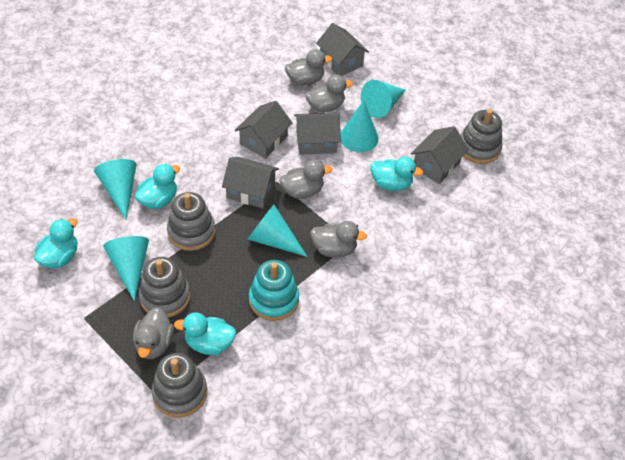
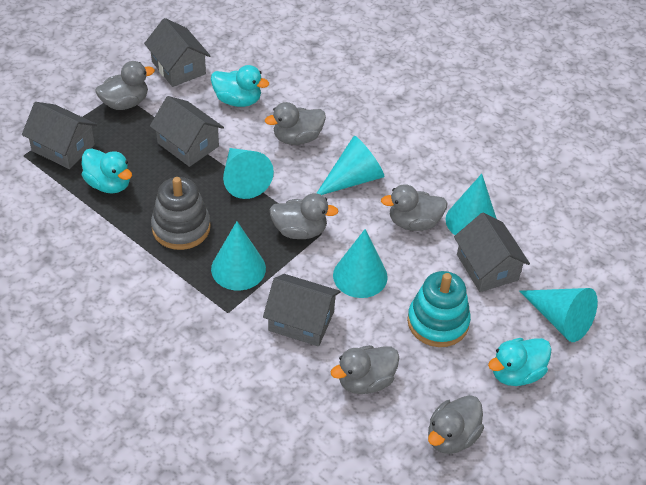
grey duck: 5 -> 6
grey stacking toy: 4 -> 1
turquoise cone: 5 -> 6
turquoise duck: 4 -> 3

